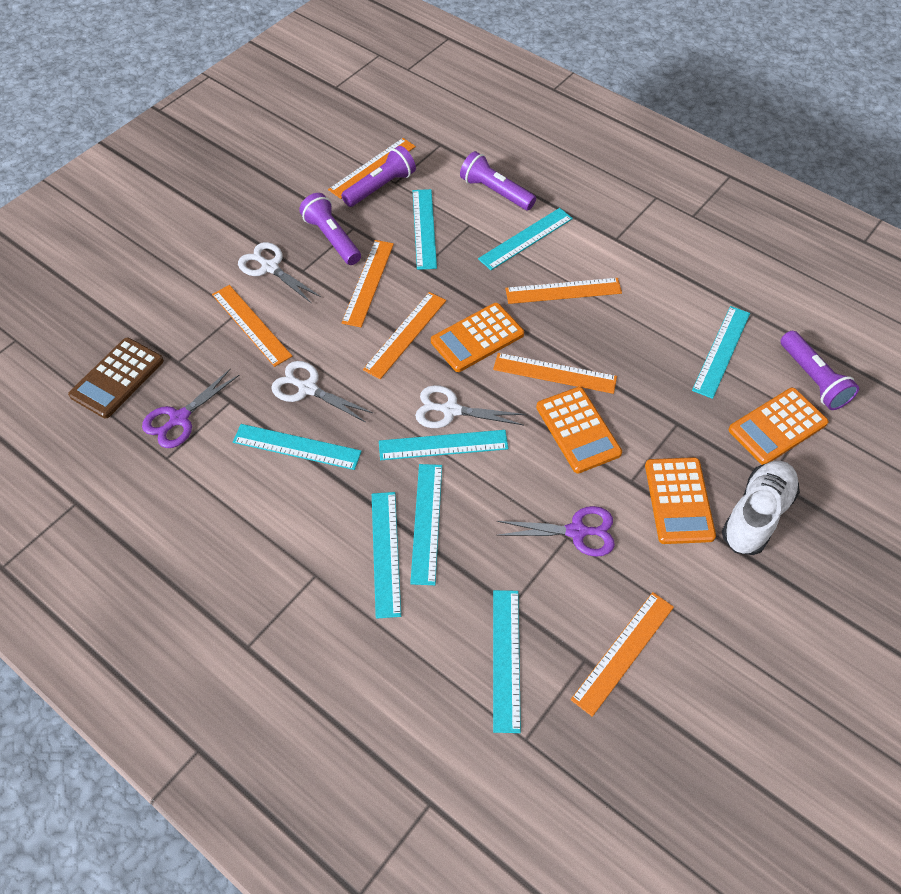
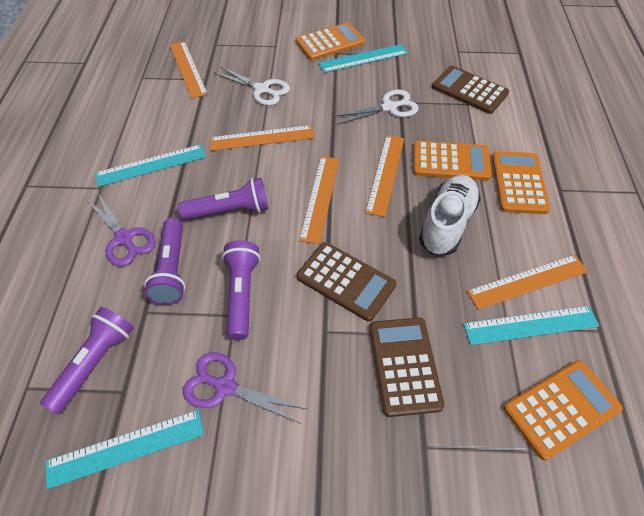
brown calculator: 1 -> 3
orange ruler: 7 -> 5
turquoise ruler: 8 -> 4
white scissors: 3 -> 2

